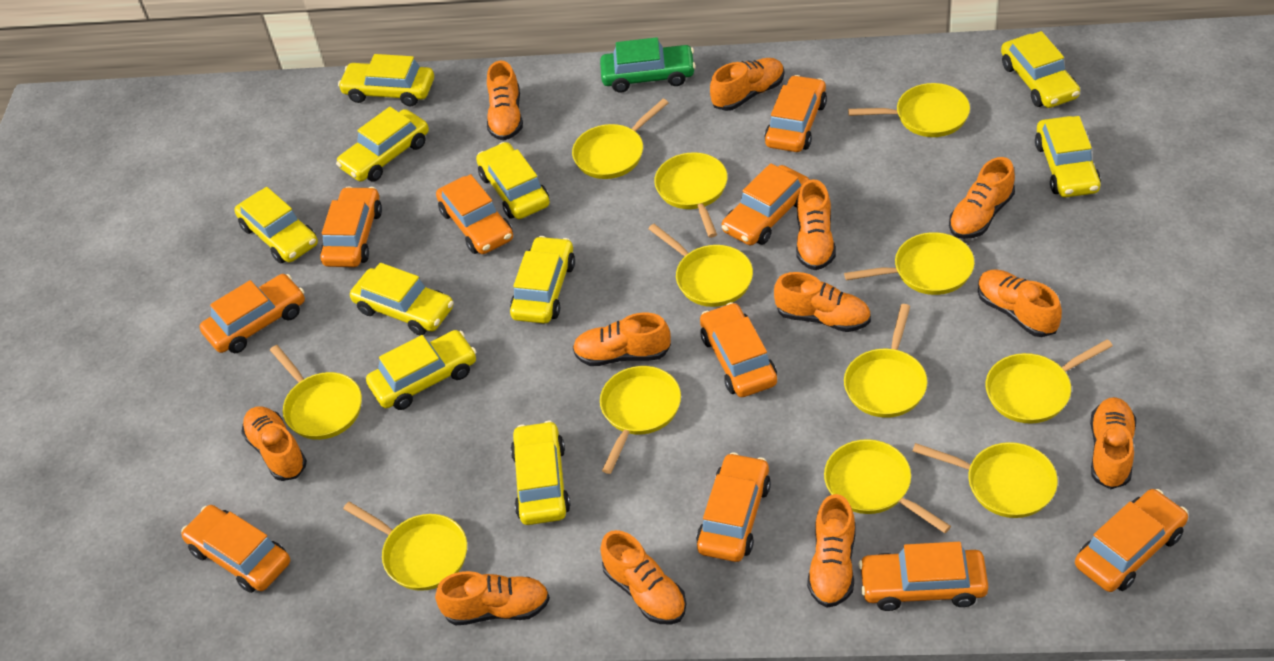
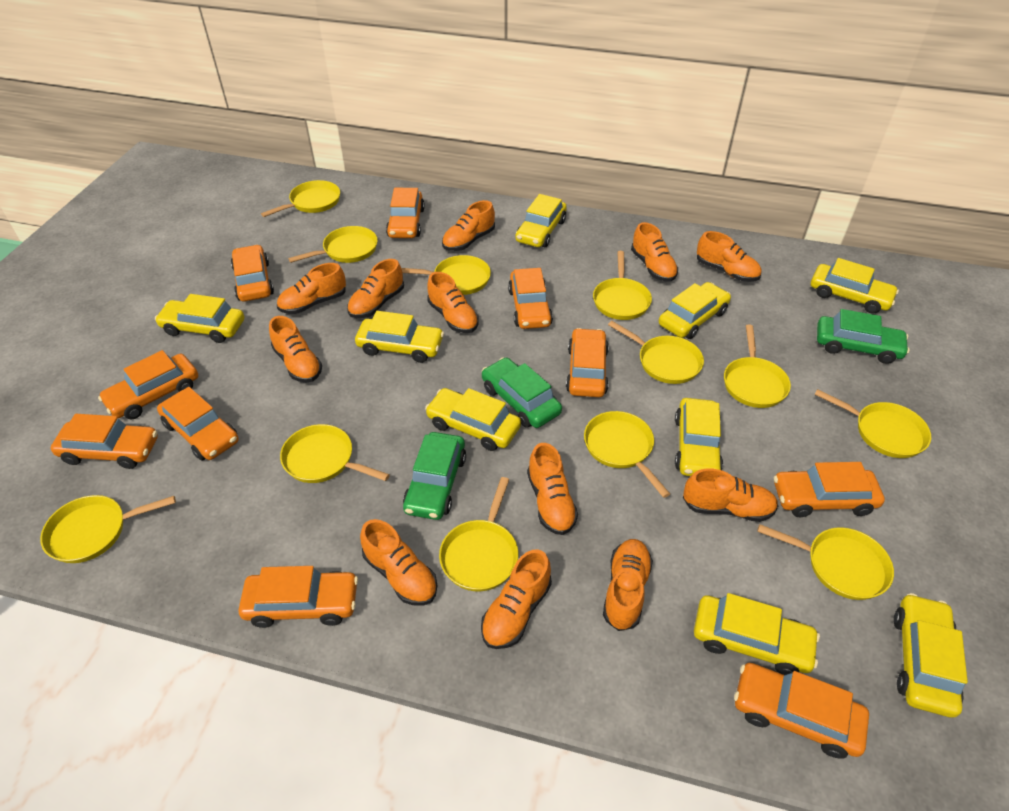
green car: 1 -> 3
yellow car: 10 -> 9

